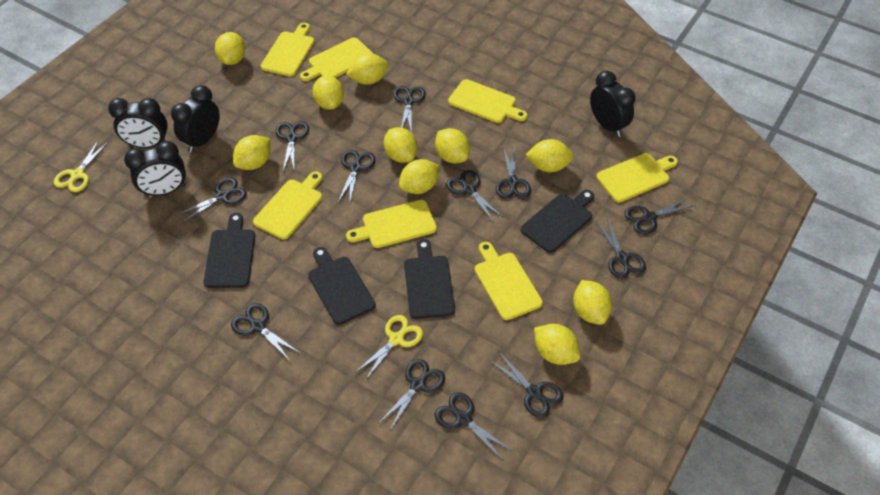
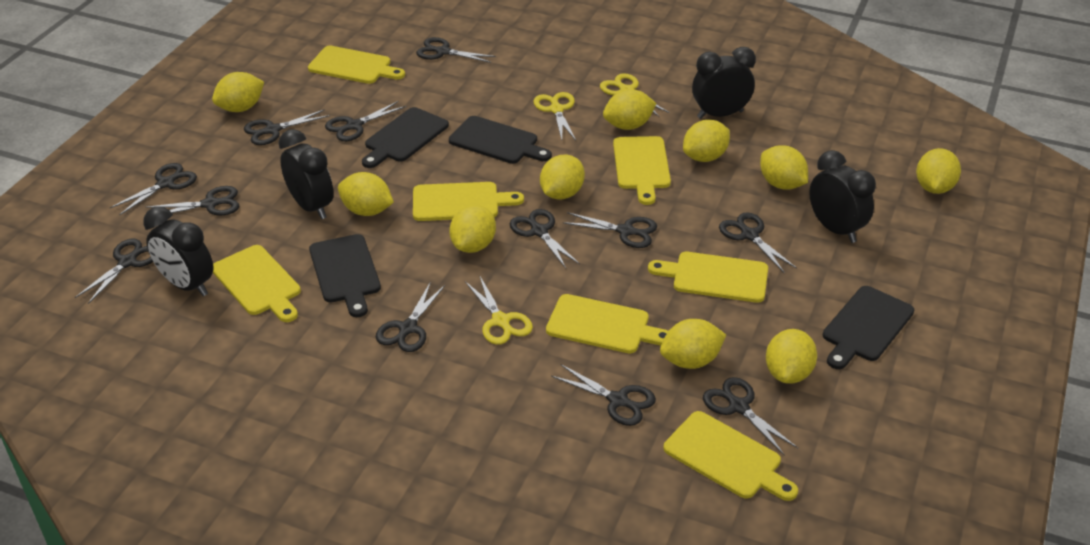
yellow scissors: 2 -> 3

